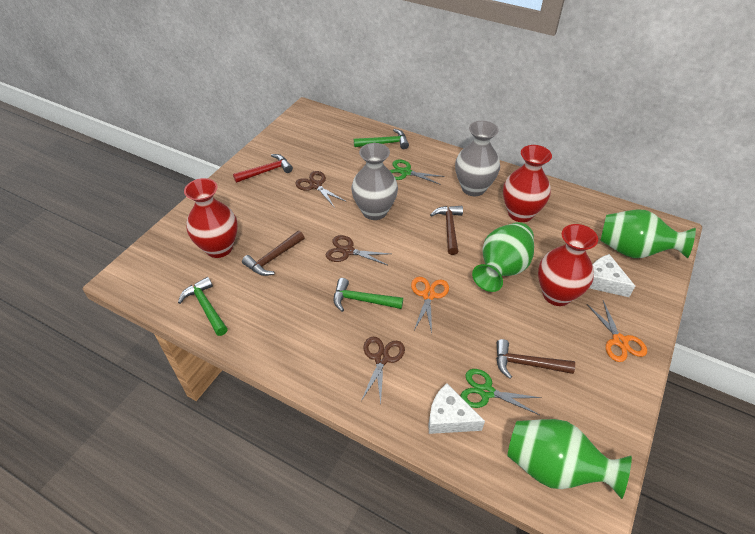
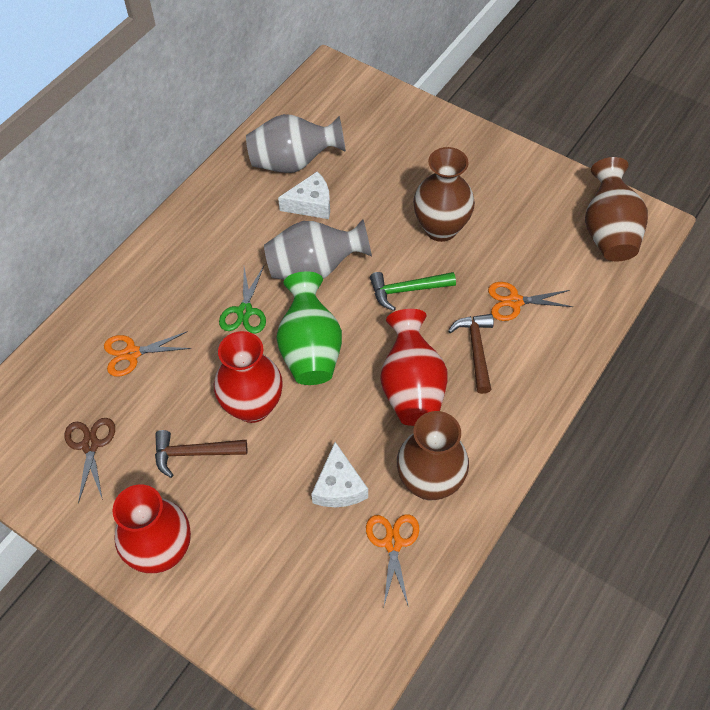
brown hammer: 3 -> 2
brown scissors: 3 -> 1
brown vase: 0 -> 3
green hammer: 3 -> 1
green scissors: 2 -> 1
green vase: 3 -> 1
orange scissors: 2 -> 3
red hammer: 1 -> 0

